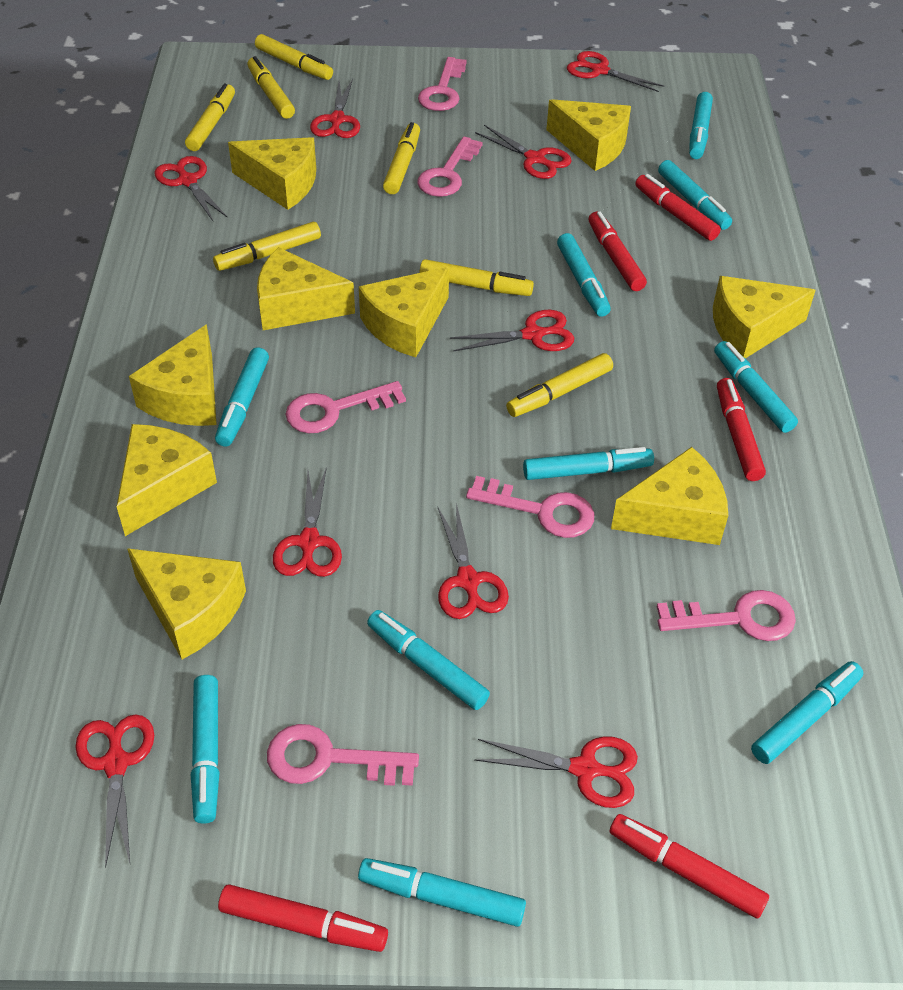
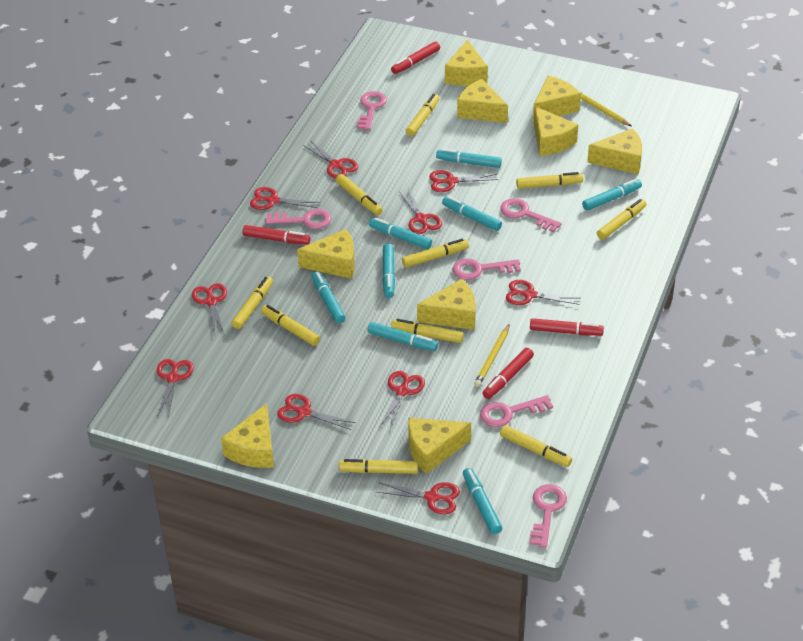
red marker: 5 -> 4
red scissors: 9 -> 10
turquoise marker: 10 -> 8
yellow marker: 7 -> 10
yellow pencil: 0 -> 2

